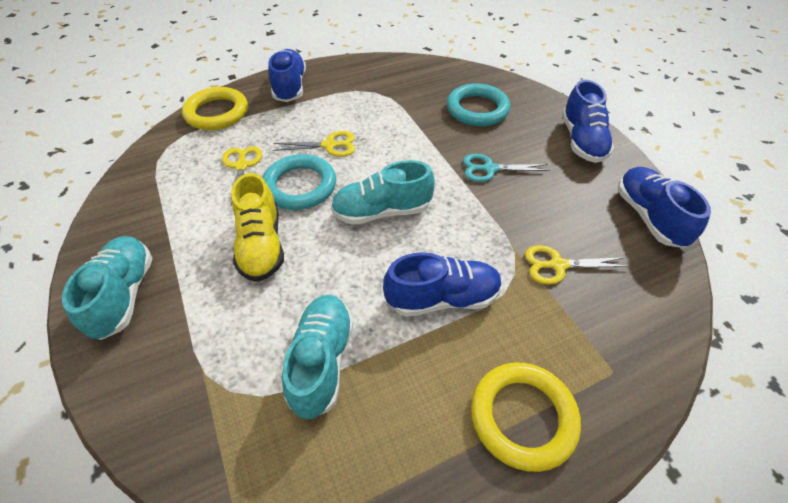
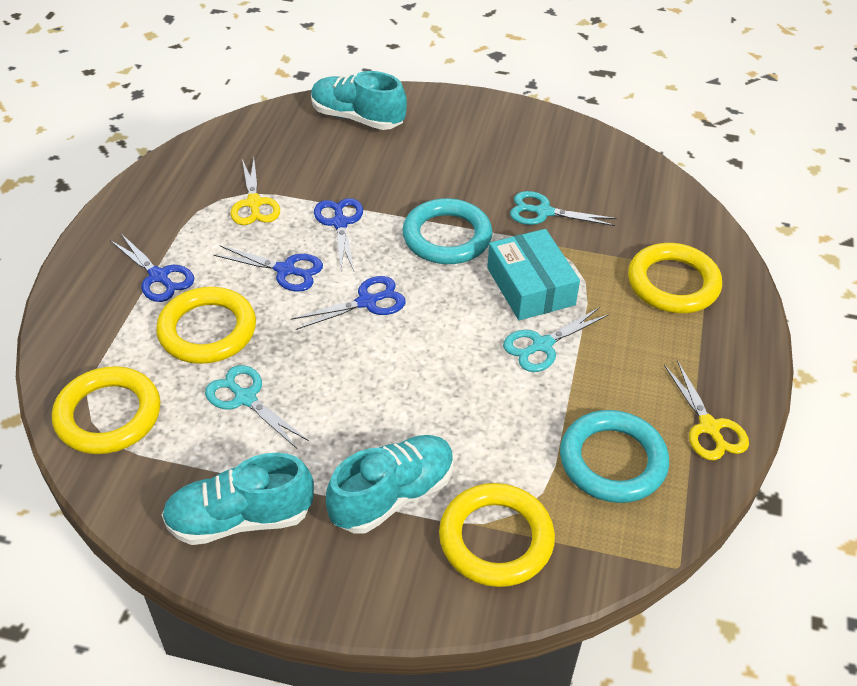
blue scissors: 0 -> 4
blue shoe: 4 -> 0
turquoise box: 0 -> 1
turquoise scissors: 1 -> 3
yellow ring: 2 -> 4
yellow scissors: 3 -> 2
yellow shoe: 1 -> 0

